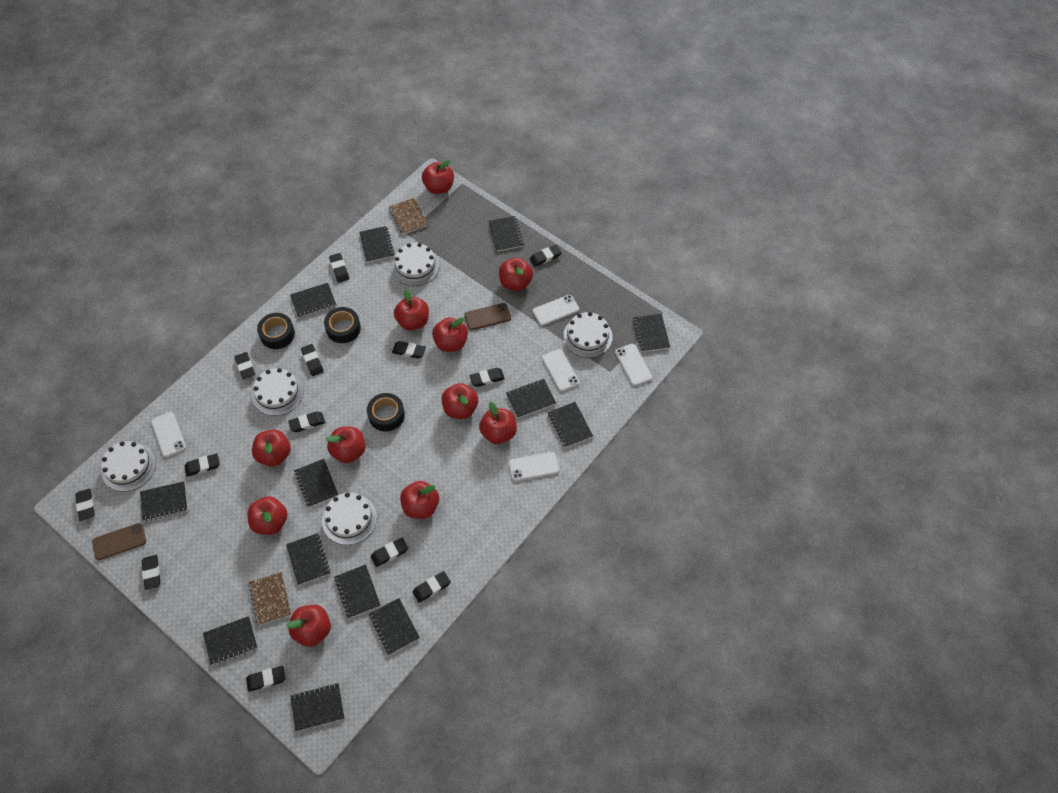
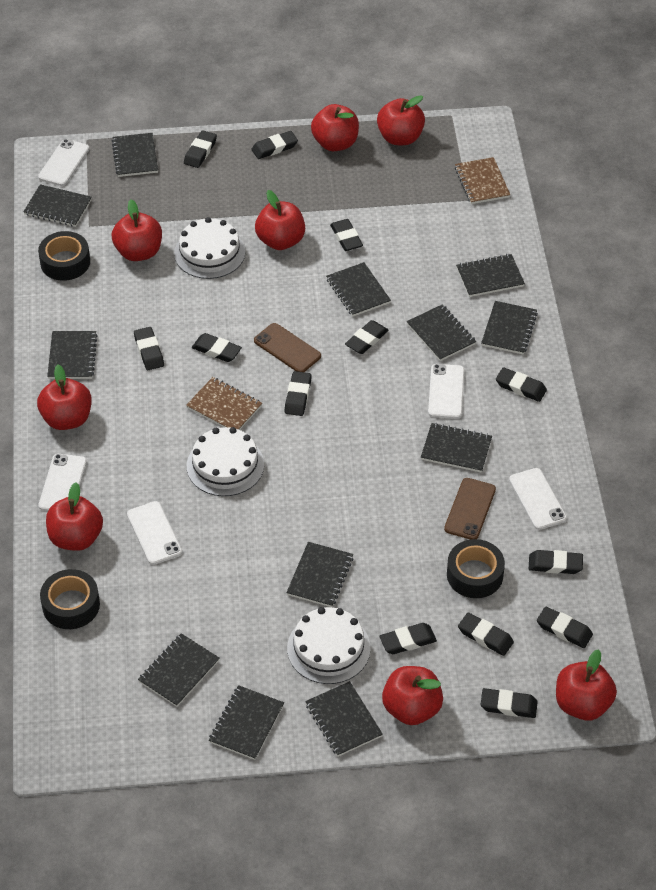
black notebook: 13 -> 12
red apple: 11 -> 8
white cake: 5 -> 3

